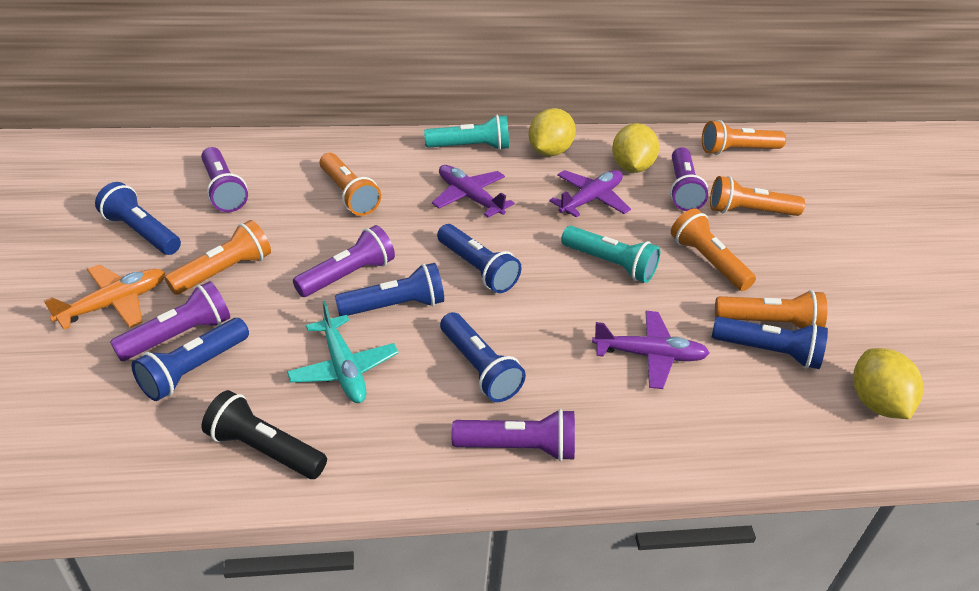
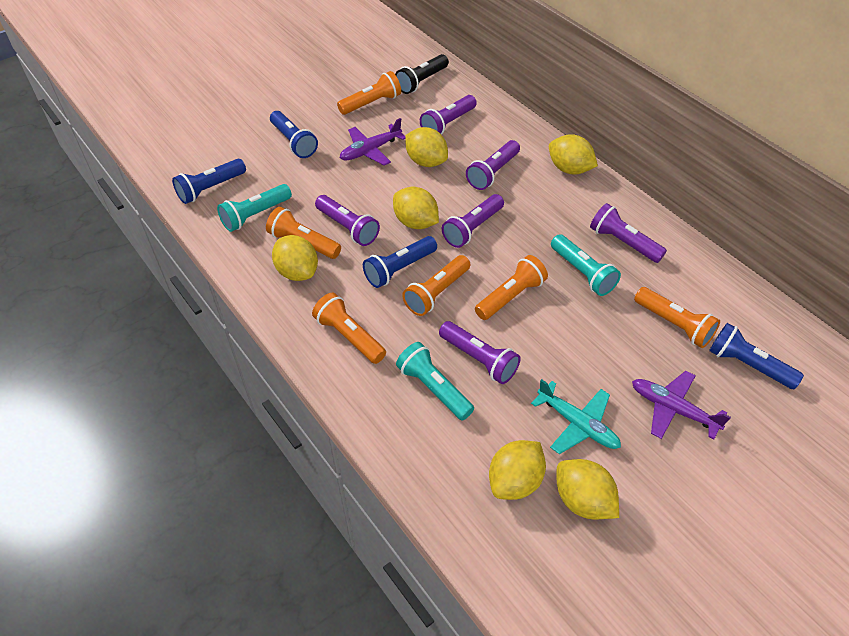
blue flashlight: 6 -> 4
orange plane: 1 -> 0
purple flashlight: 5 -> 6
purple plane: 3 -> 2
turquoise flashlight: 2 -> 3
yellow lemon: 3 -> 6

